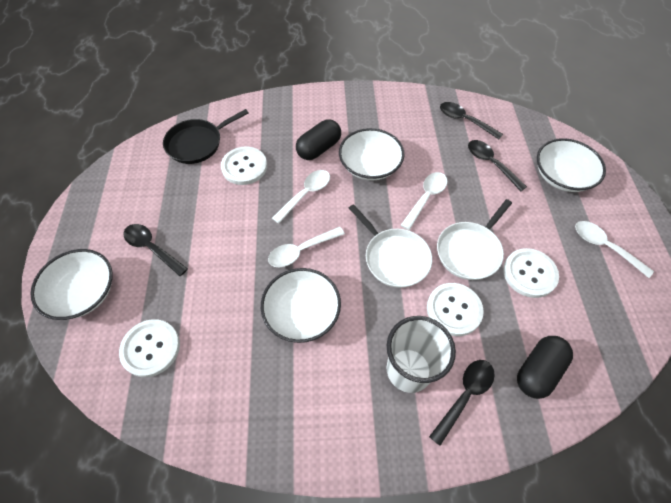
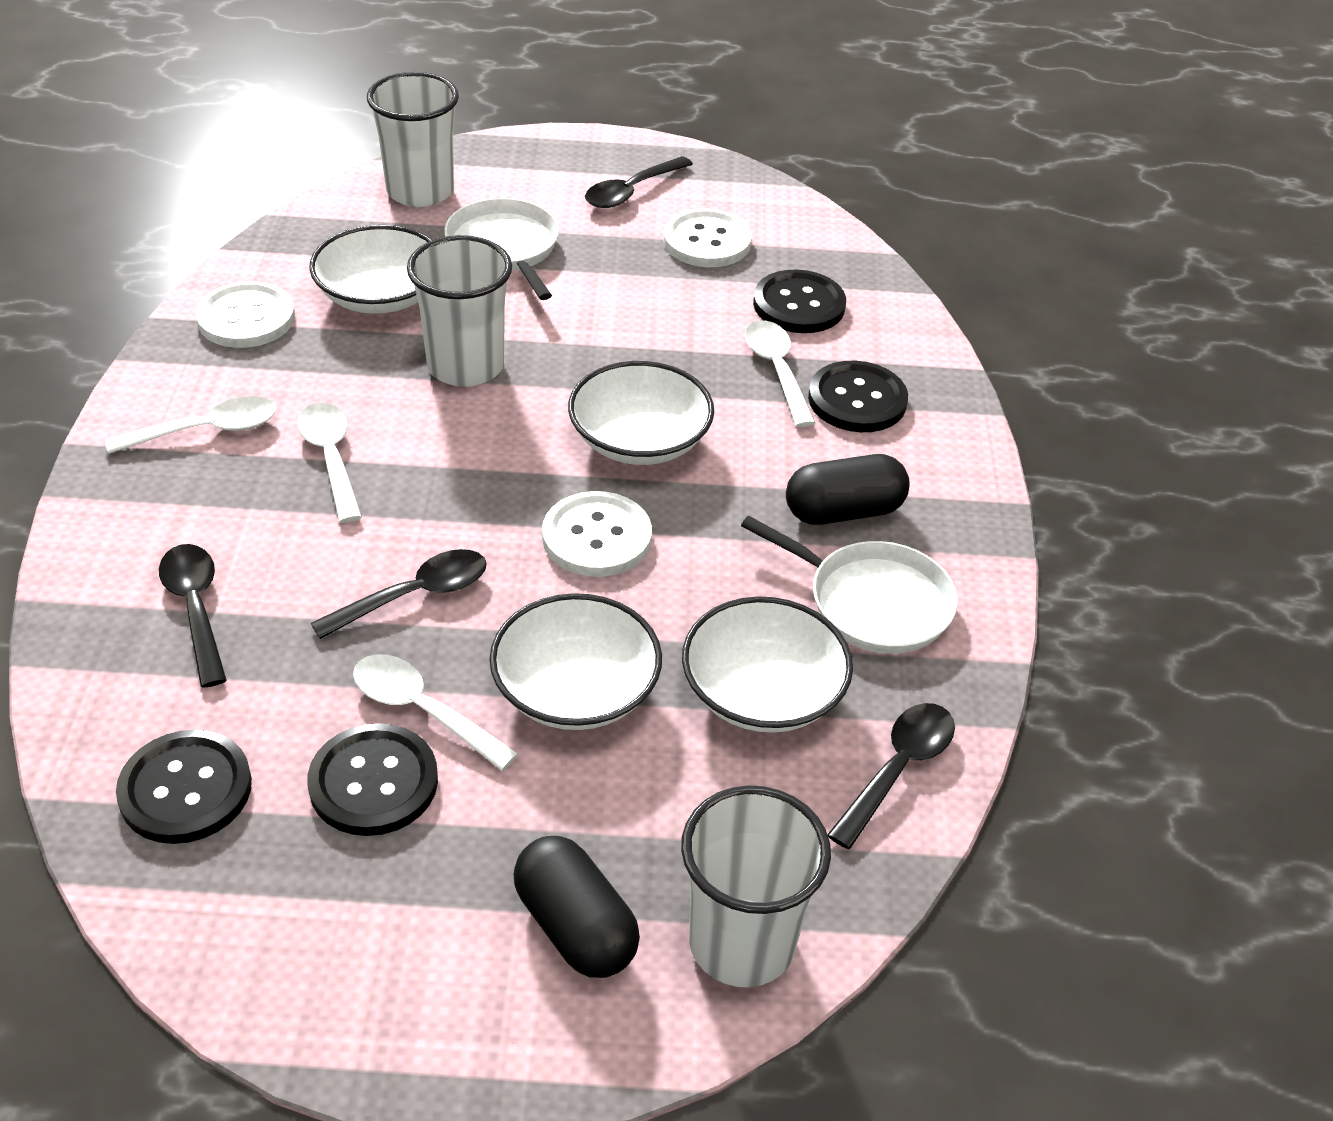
black button: 0 -> 4
black pan: 1 -> 0
white button: 4 -> 3
white cup: 1 -> 3

